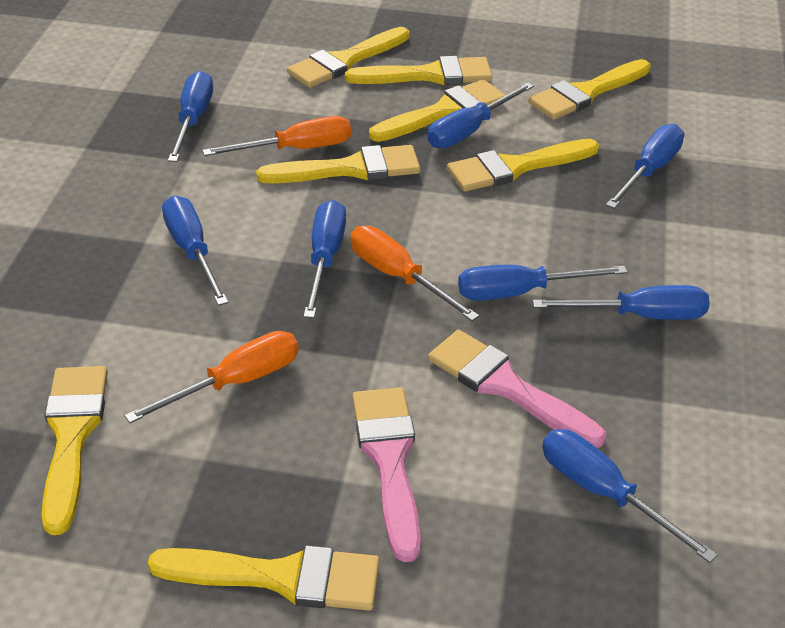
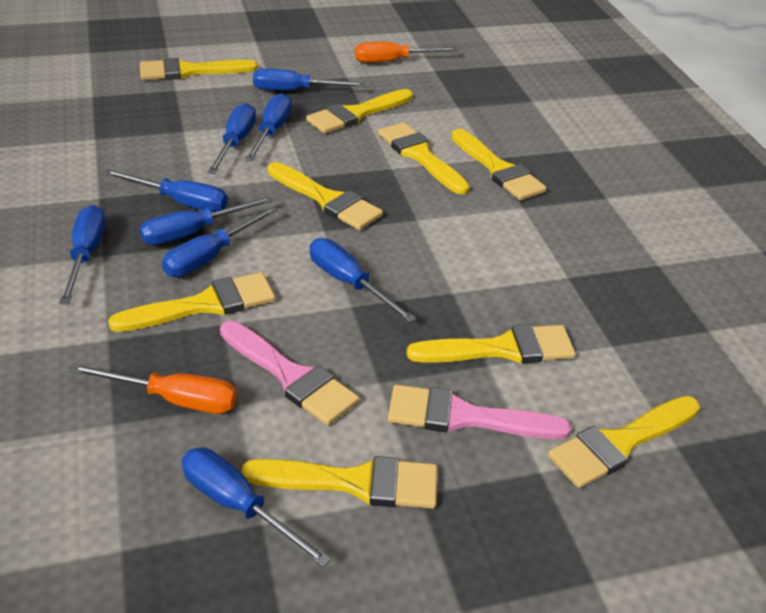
blue screwdriver: 8 -> 9
orange screwdriver: 3 -> 2
yellow brush: 8 -> 9

